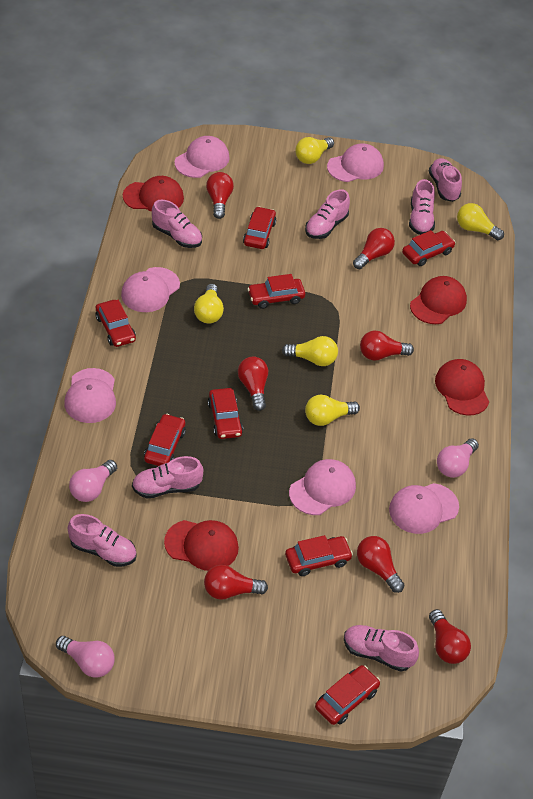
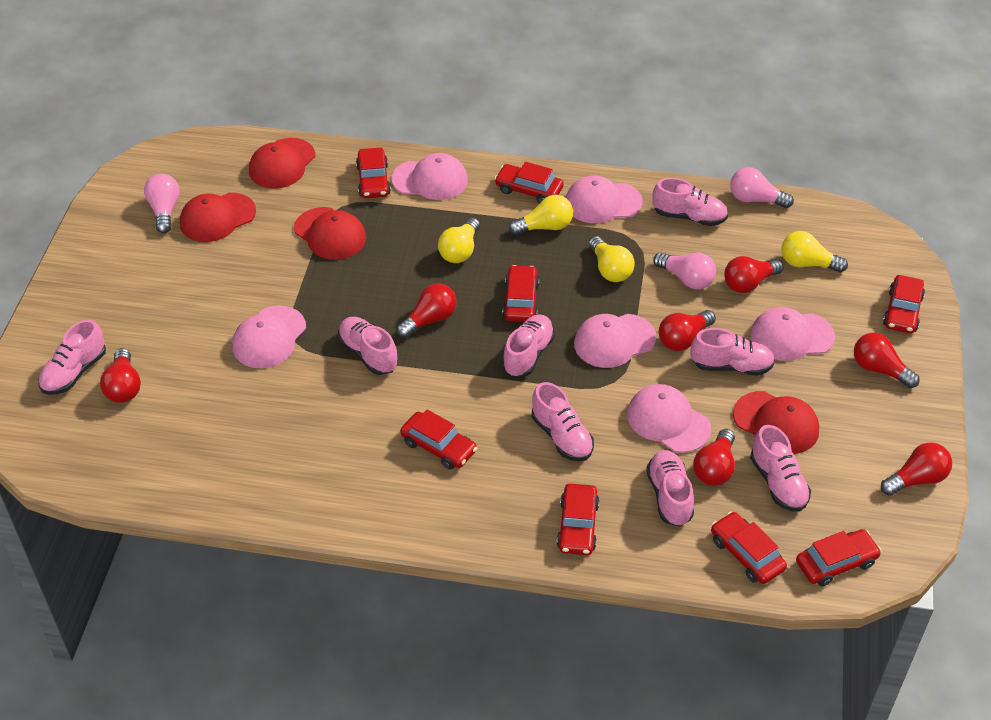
pink shoe: 7 -> 8
yellow light bulb: 5 -> 4

